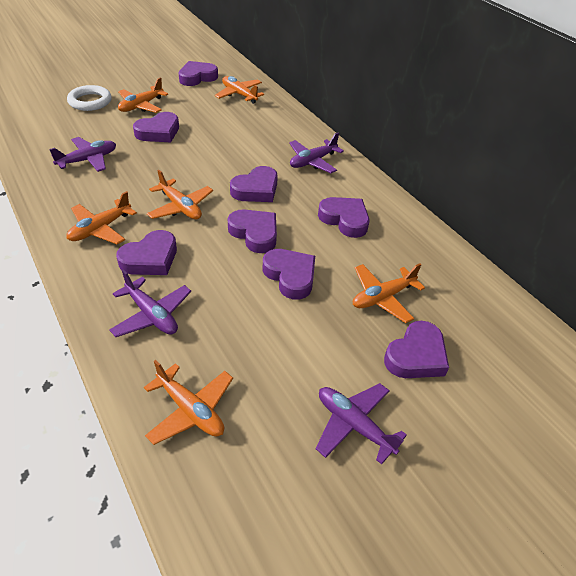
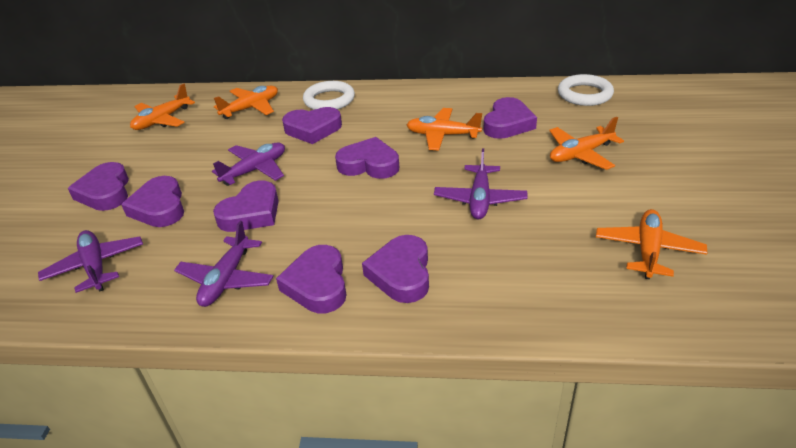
orange plane: 6 -> 5
white ring: 1 -> 2

